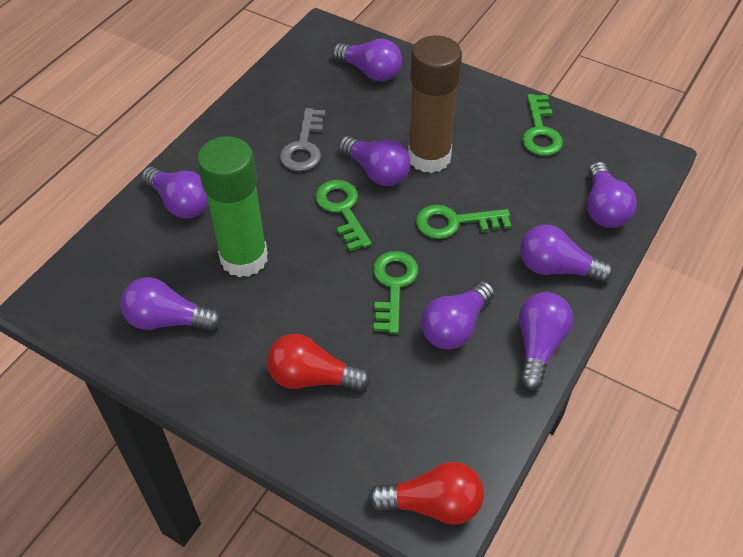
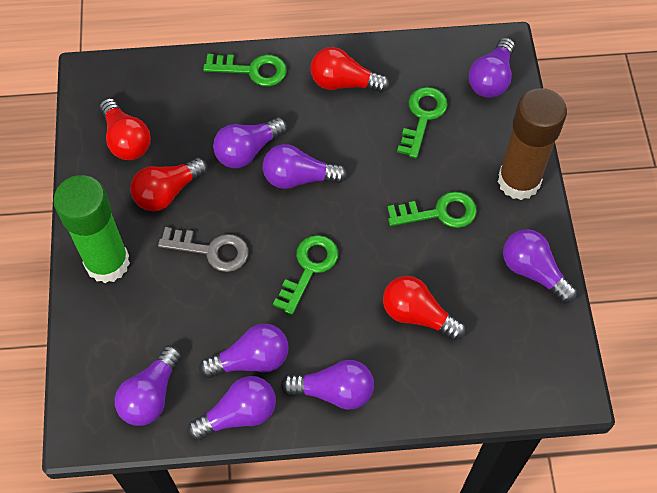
red light bulb: 2 -> 4

